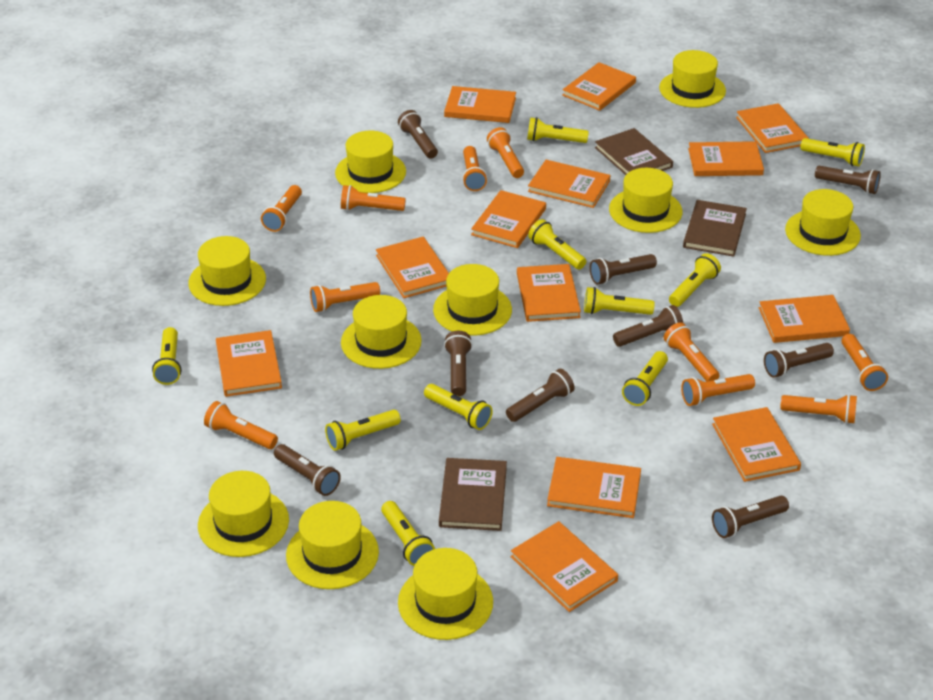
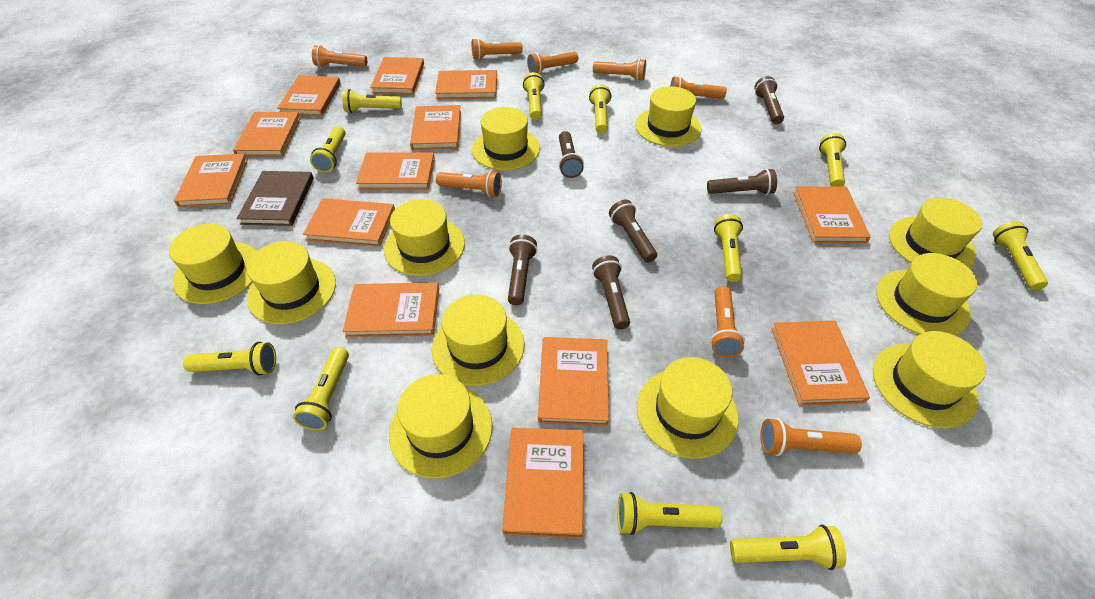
brown book: 3 -> 1
brown flashlight: 9 -> 6
orange flashlight: 10 -> 8
yellow flashlight: 10 -> 11
yellow hat: 10 -> 11

